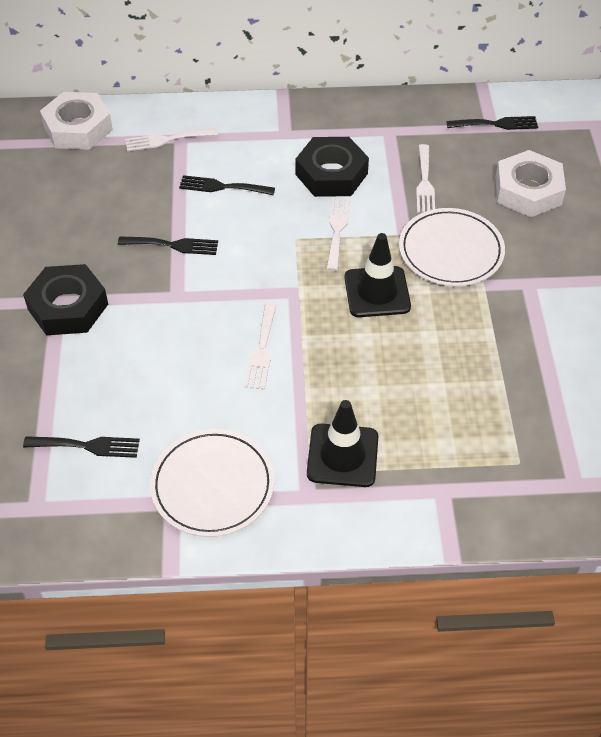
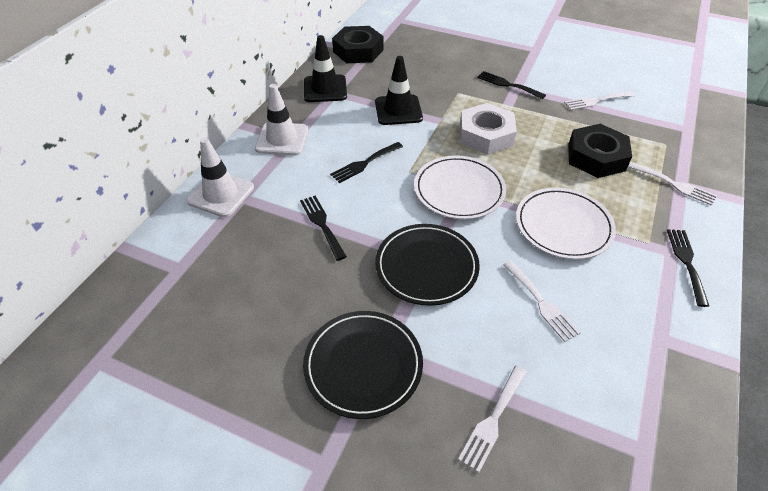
black plate: 0 -> 2
white nut: 2 -> 1
white traffic cone: 0 -> 2

